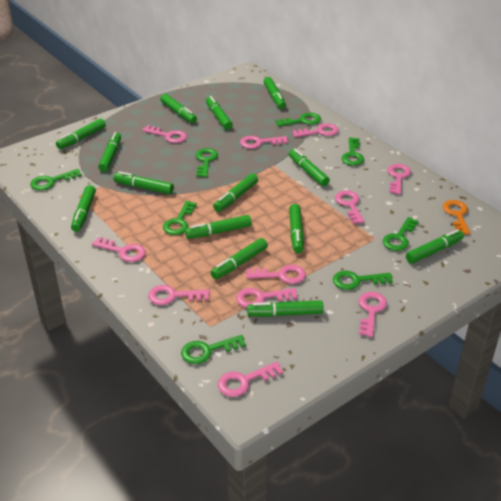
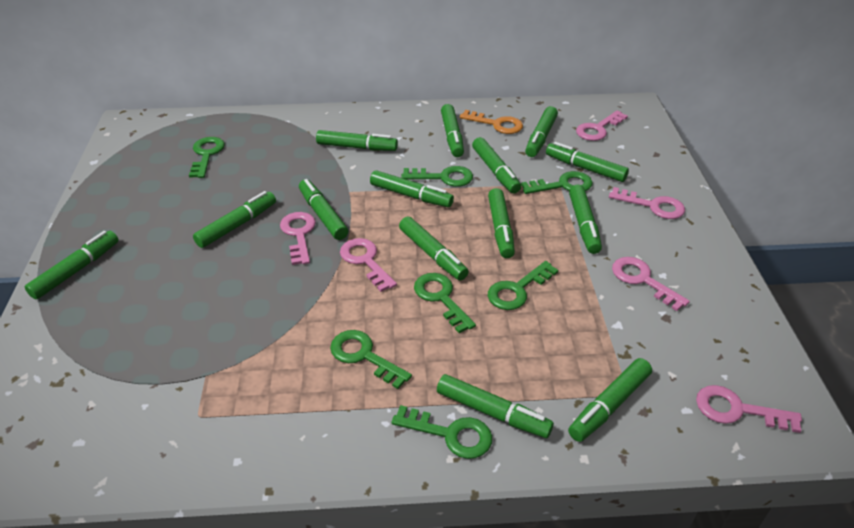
green key: 8 -> 7
pink key: 11 -> 6

